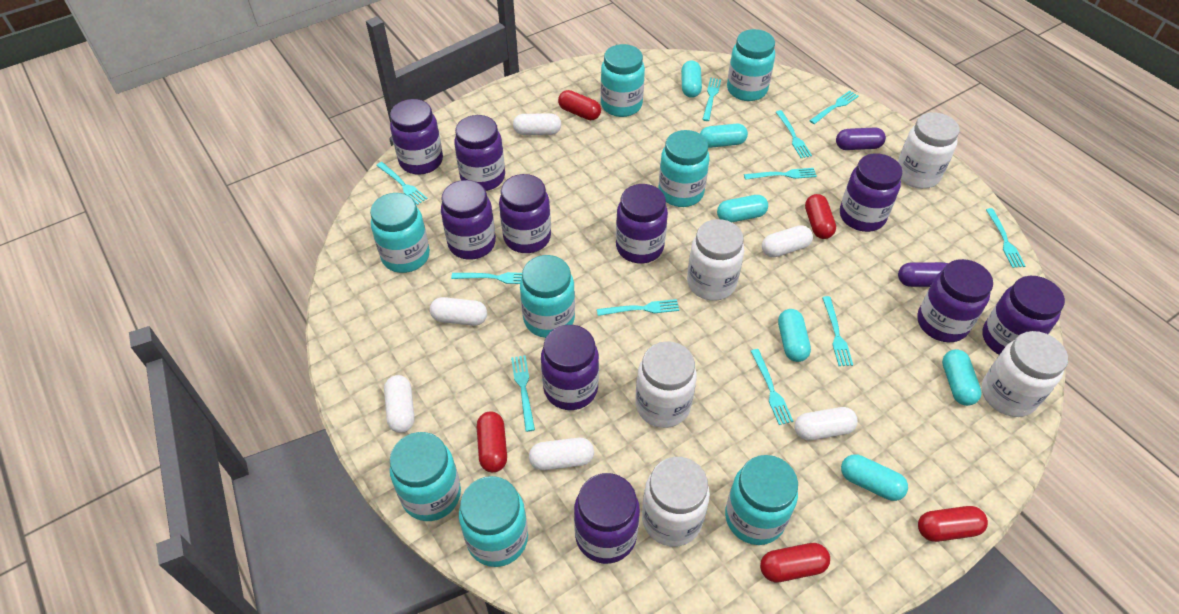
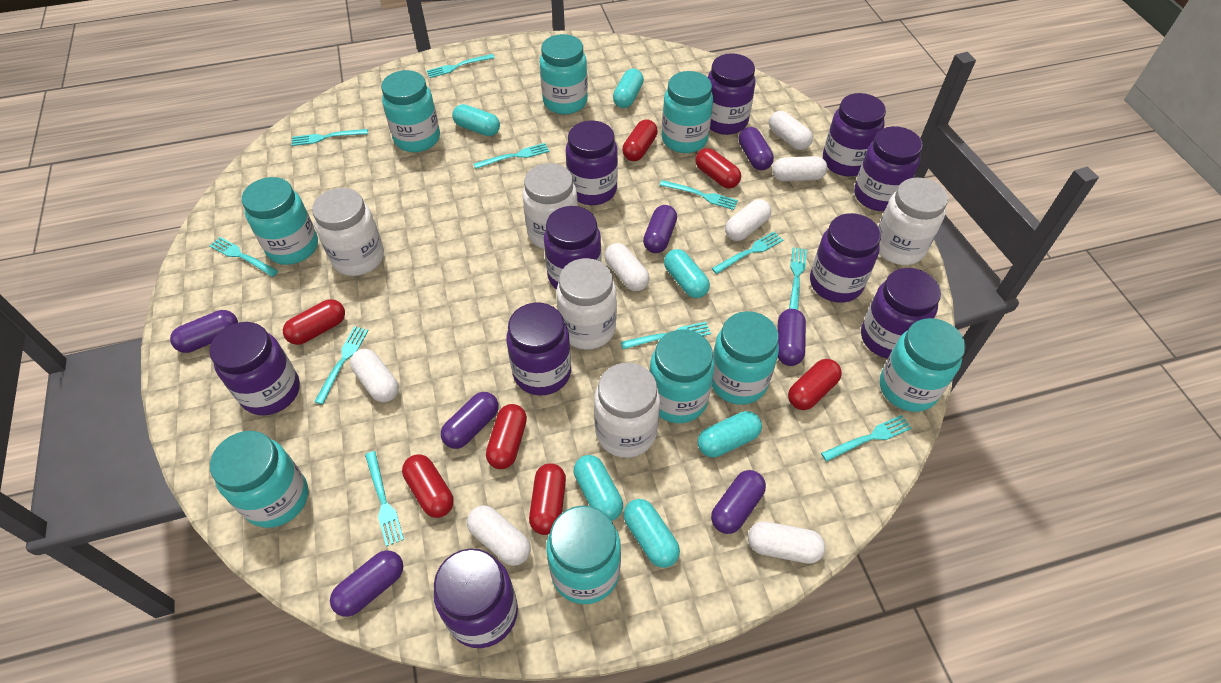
purple capsule: 2 -> 7
red capsule: 5 -> 7
turquoise jar: 8 -> 9
white capsule: 6 -> 7

